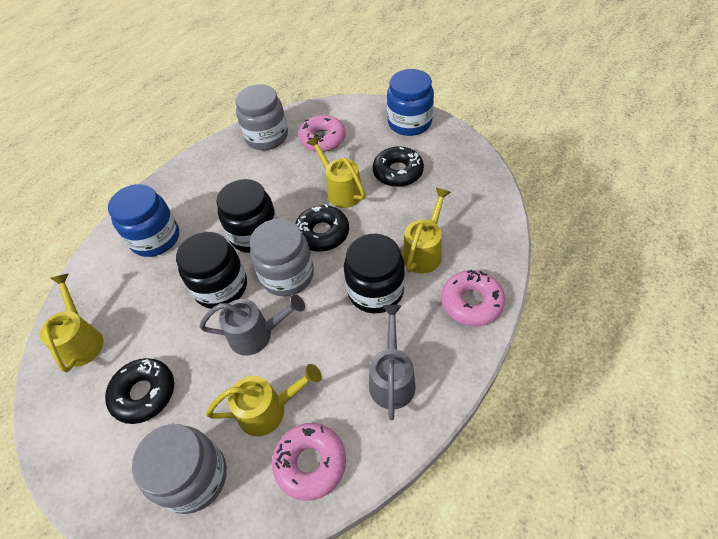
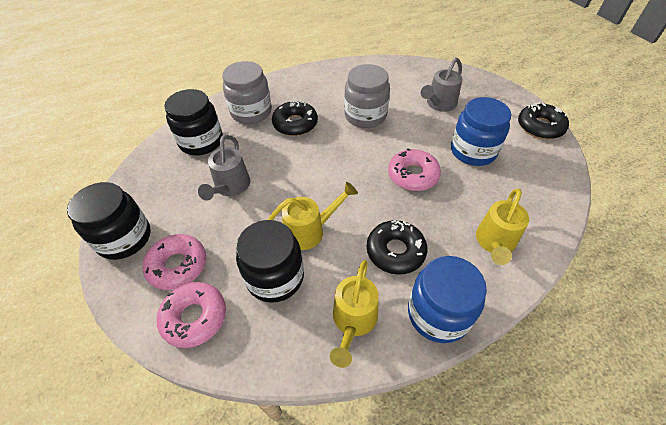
grey jar: 3 -> 2
yellow watering can: 4 -> 3

